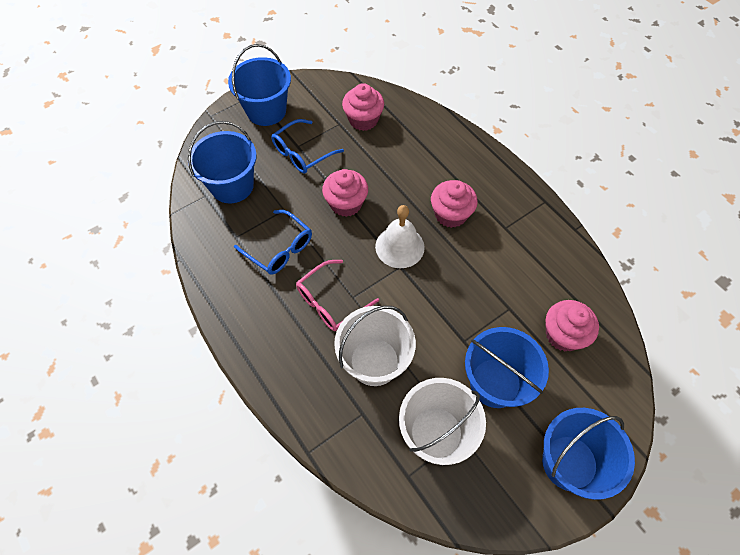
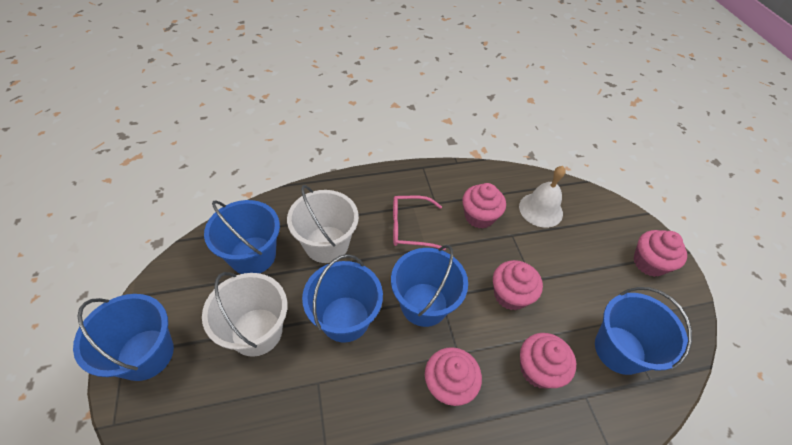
blue bucket: 4 -> 5
blue glasses: 2 -> 0
pink cupcake: 4 -> 5

